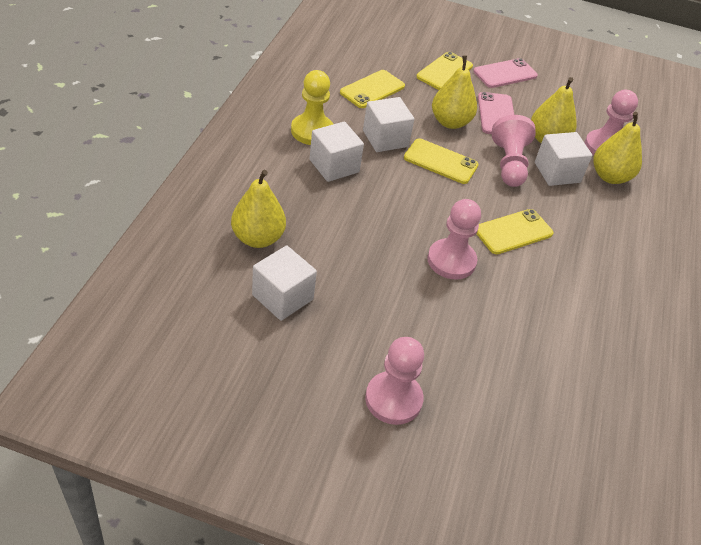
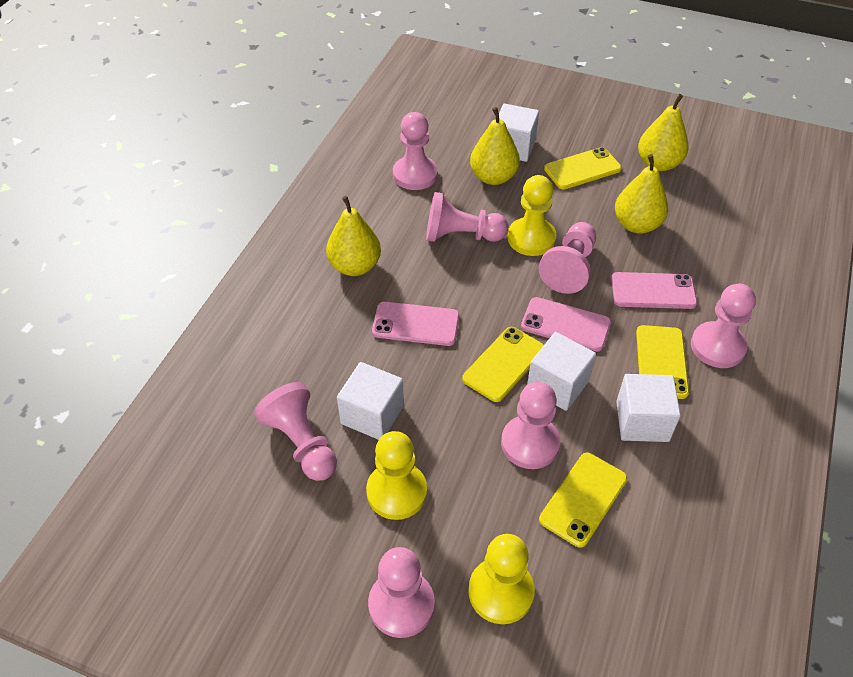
pink pawn: 4 -> 7
pink phone: 2 -> 3
yellow pawn: 1 -> 3

